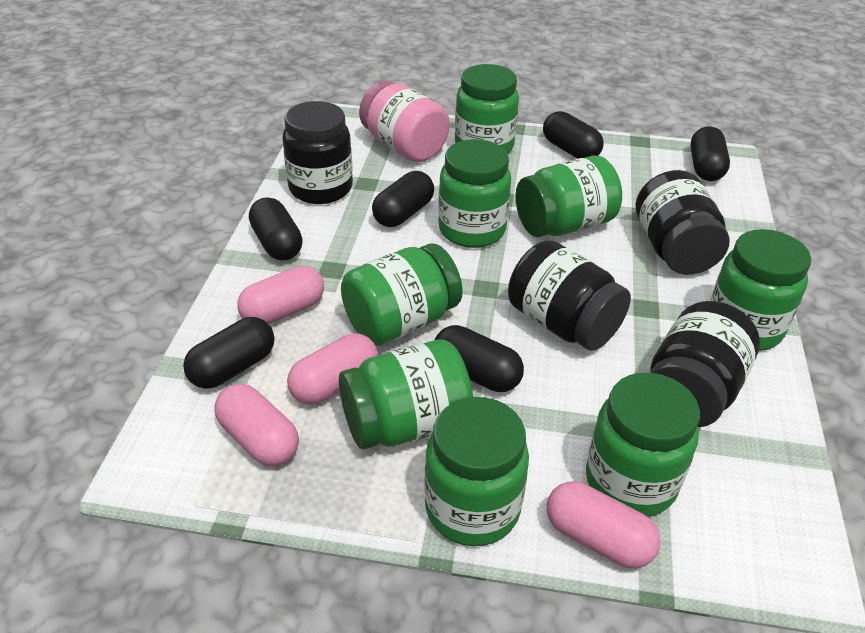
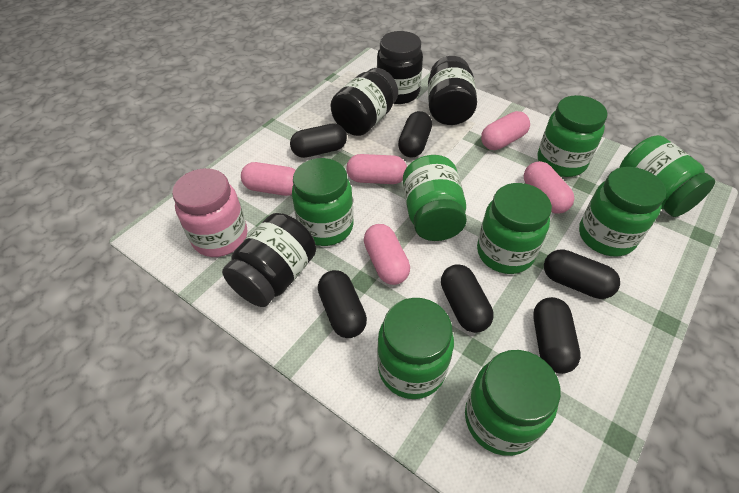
pink capsule: 4 -> 5

